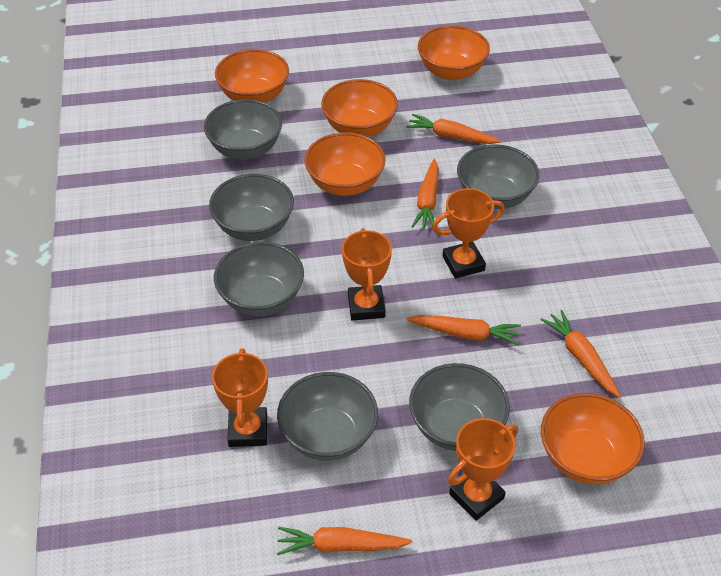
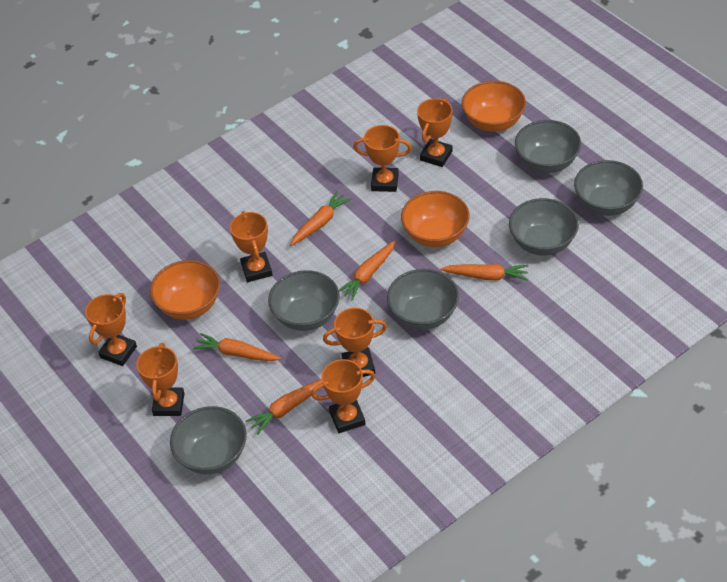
orange bowl: 5 -> 3
orange trophy: 4 -> 7

